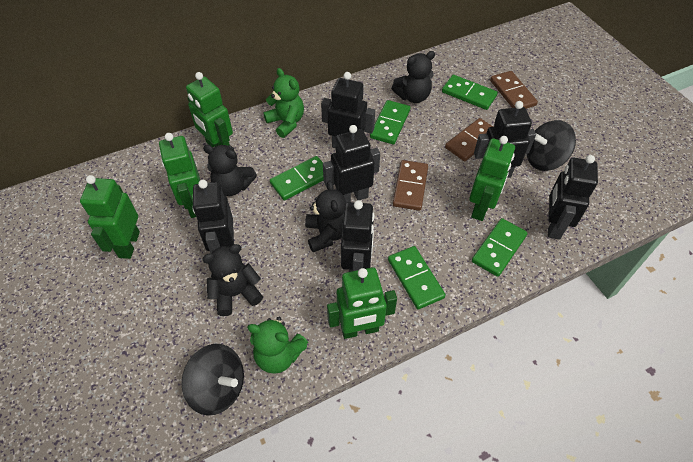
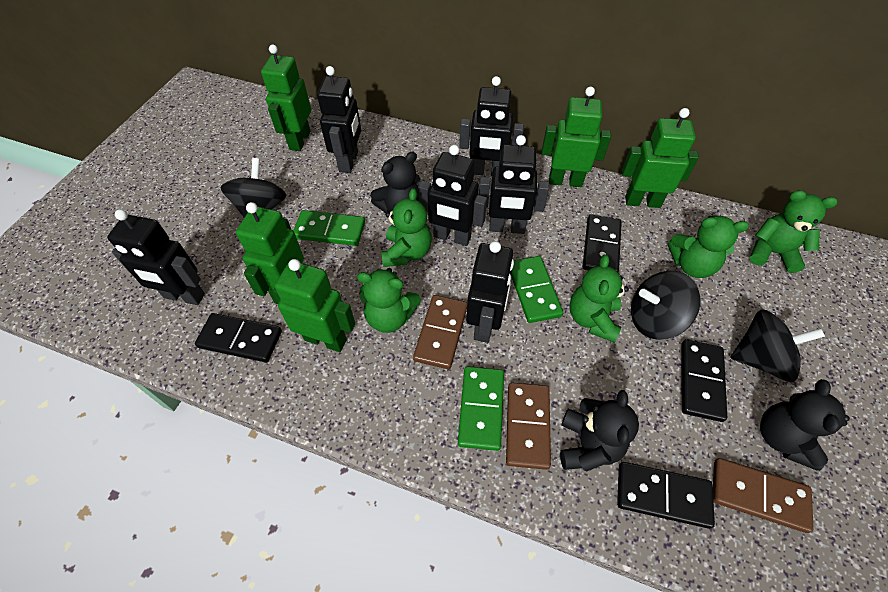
black domino: 0 -> 4
black spinning top: 2 -> 3
black teddy bear: 4 -> 3
green domino: 5 -> 3
green teddy bear: 2 -> 5

